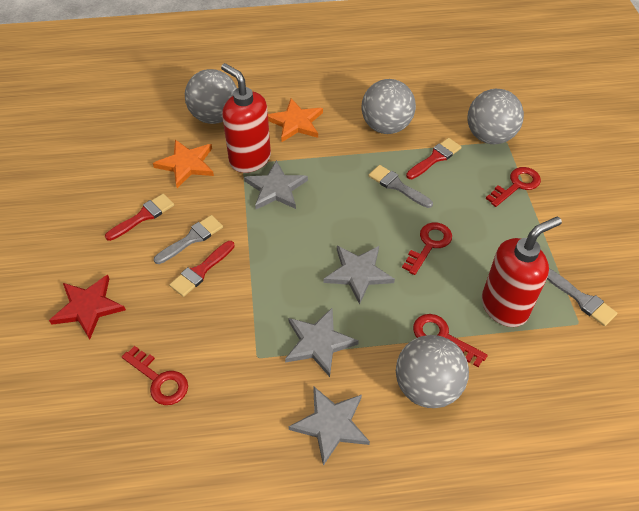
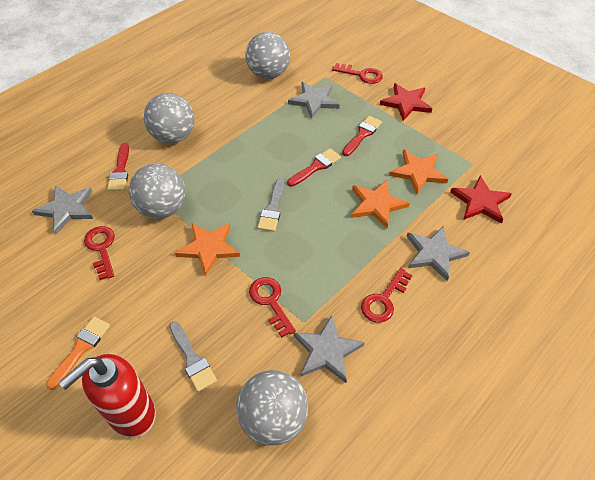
grey brush: 3 -> 2
orange brush: 0 -> 1
orange star: 2 -> 3
red soap dispenser: 2 -> 1
red star: 1 -> 2

